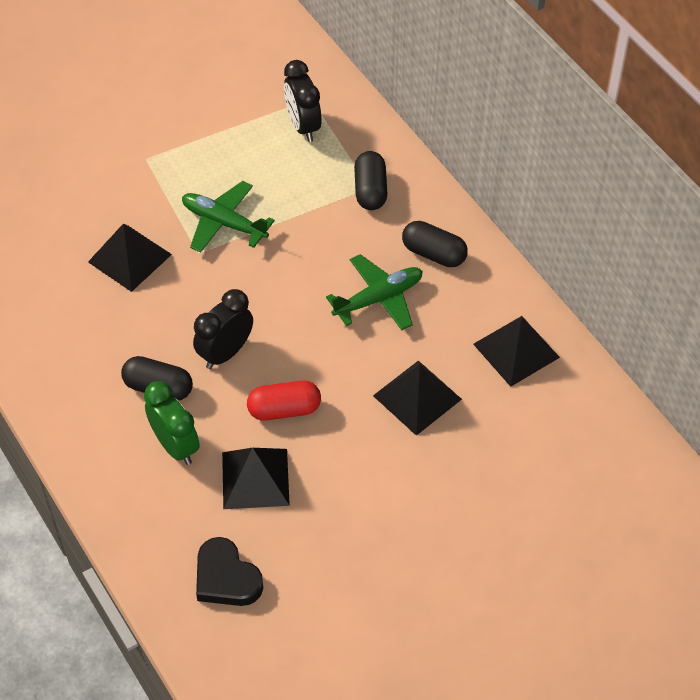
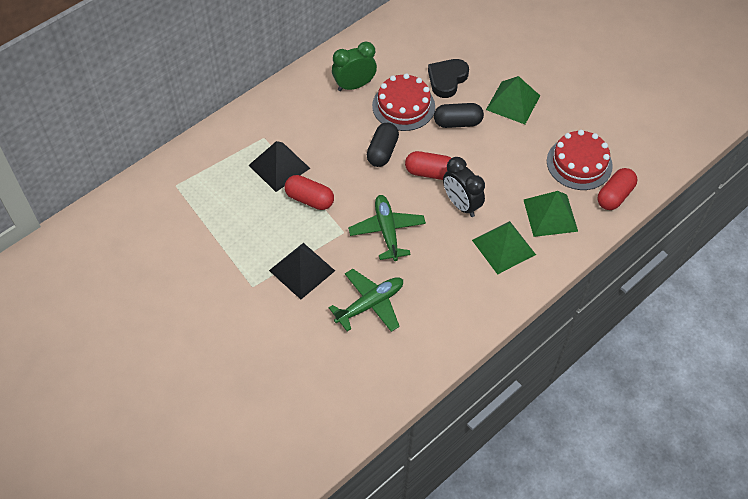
black capsule: 3 -> 2
black clock: 2 -> 1
black pyramid: 4 -> 2
green pyramid: 0 -> 3
red cake: 0 -> 2
red capsule: 1 -> 3

